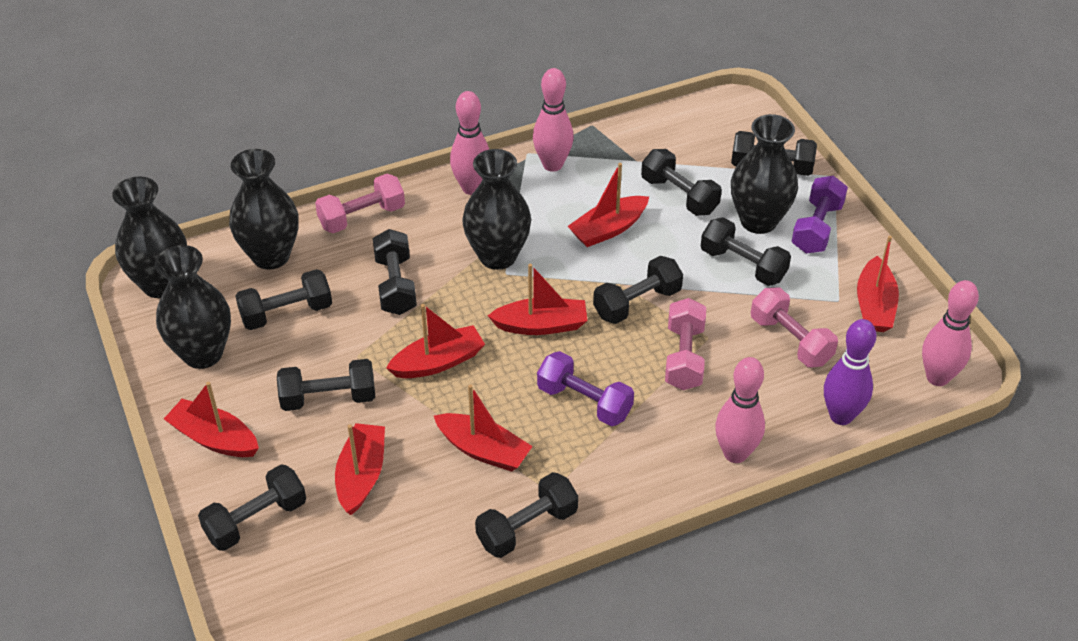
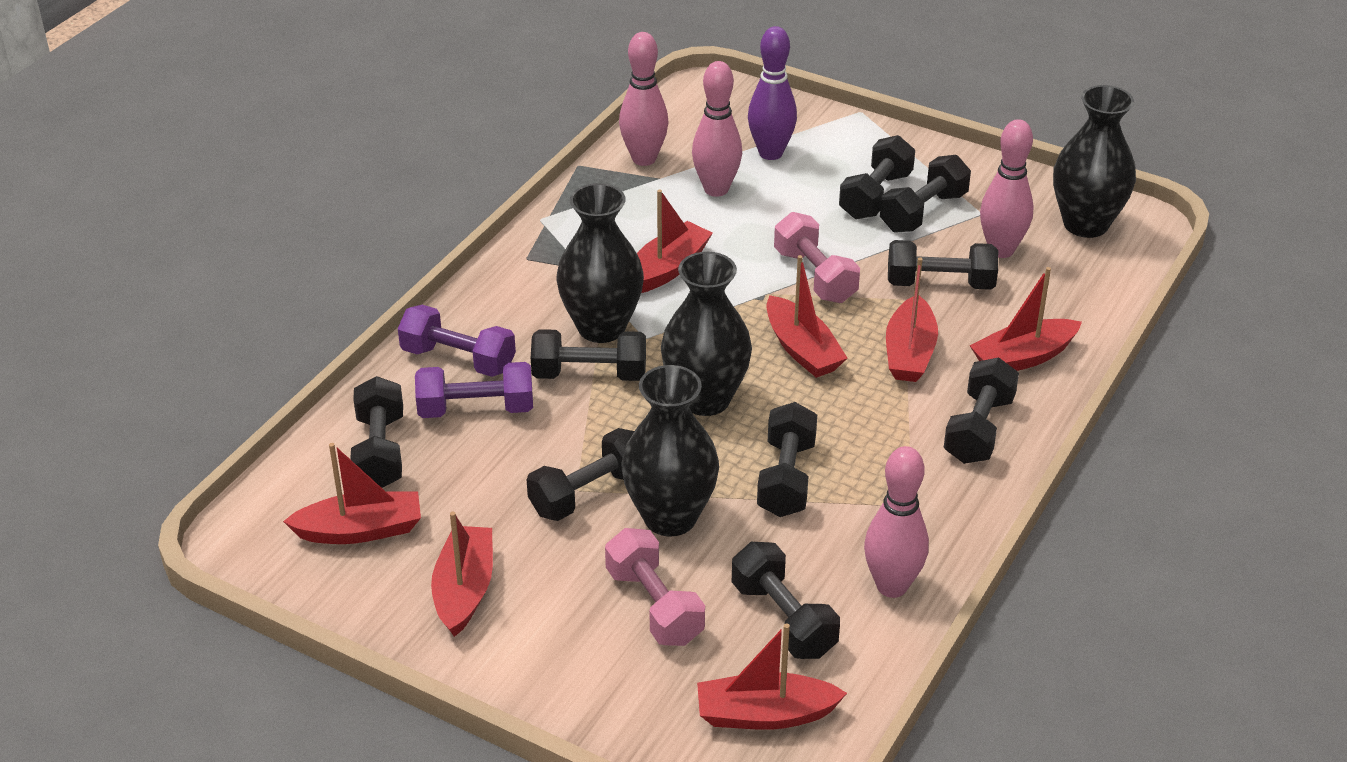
black vase: 5 -> 4
pink dumbbell: 3 -> 2

